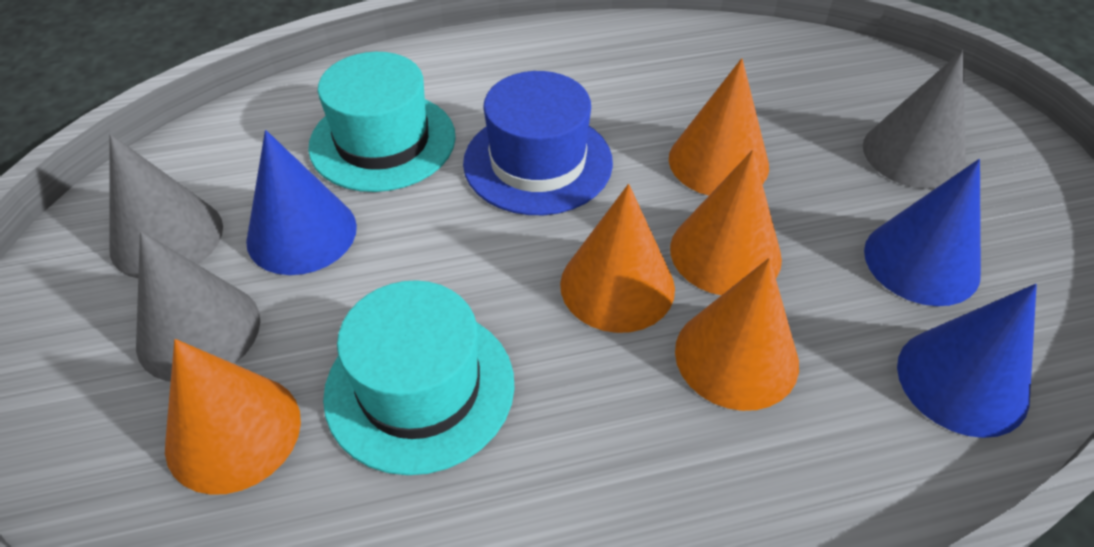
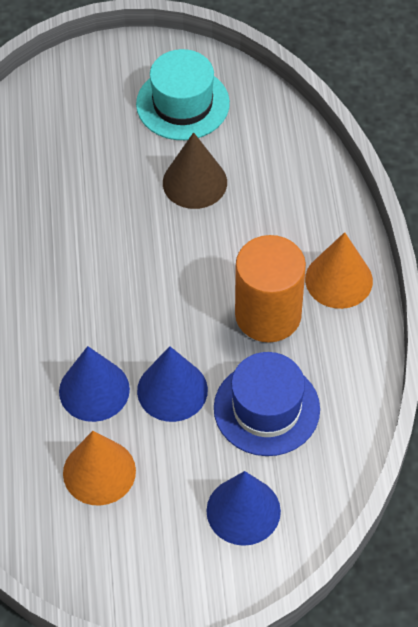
brown cone: 0 -> 1
grey cone: 3 -> 0
orange cone: 5 -> 2
orange cylinder: 0 -> 1
turquoise hat: 2 -> 1

